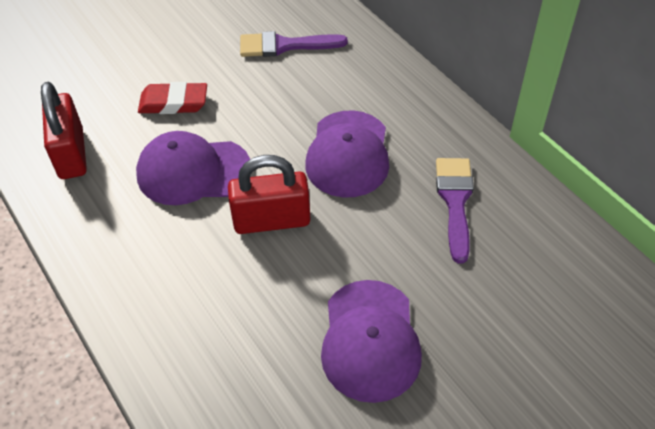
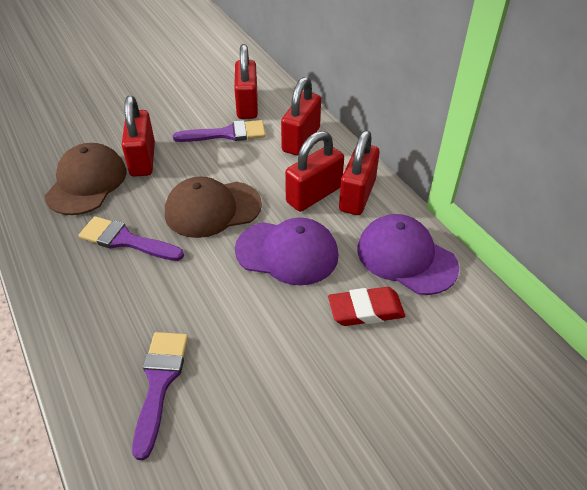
brown cap: 0 -> 2
purple brush: 2 -> 3
purple cap: 3 -> 2
red padlock: 2 -> 5

